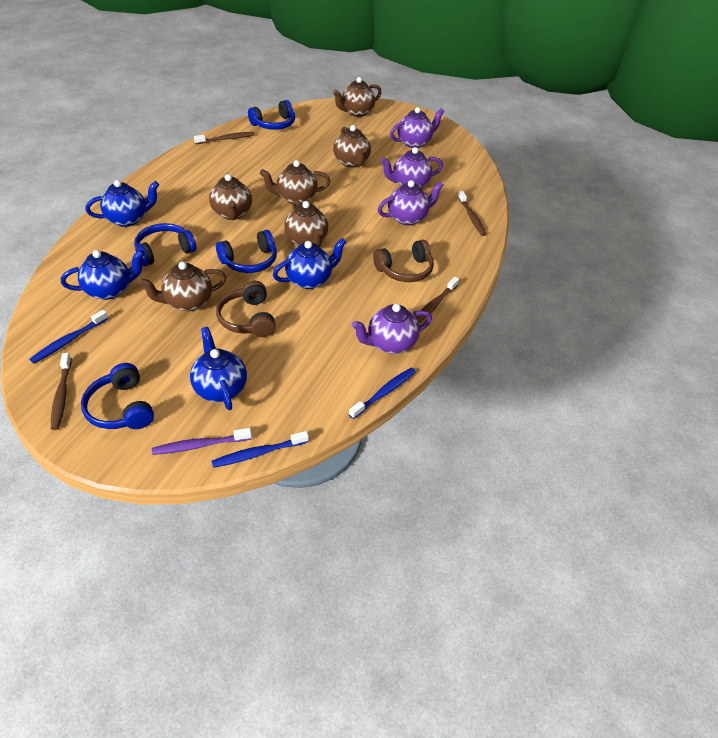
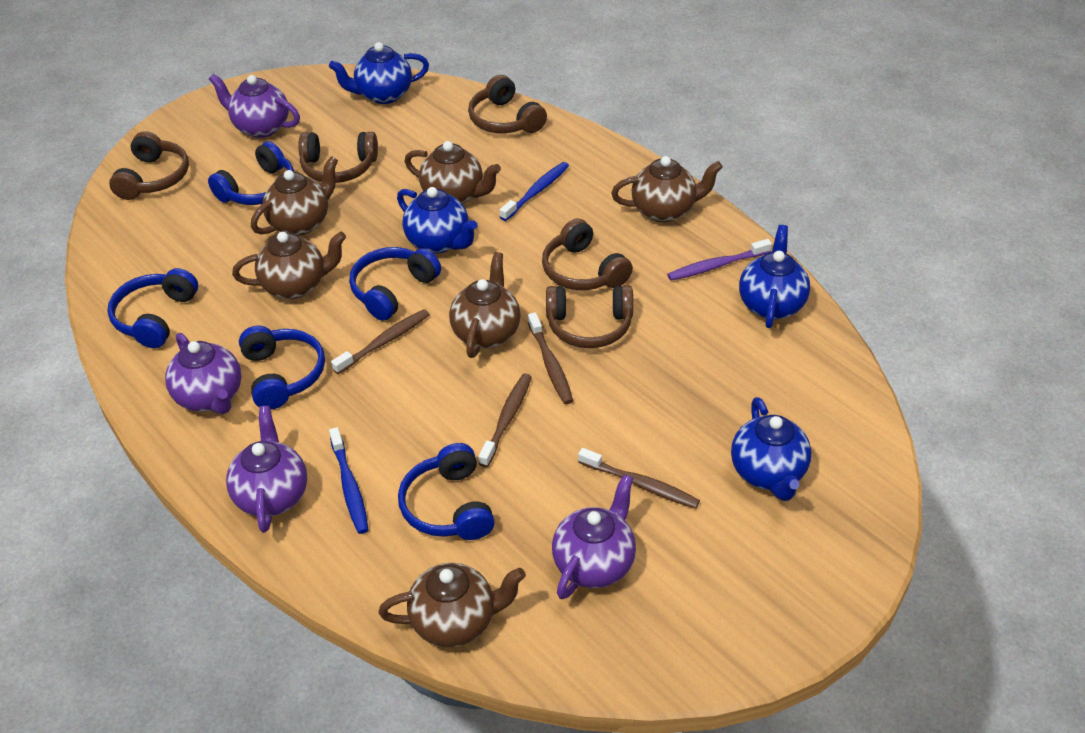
blue headphones: 4 -> 5
blue toothbrush: 3 -> 2
brown headphones: 2 -> 5

